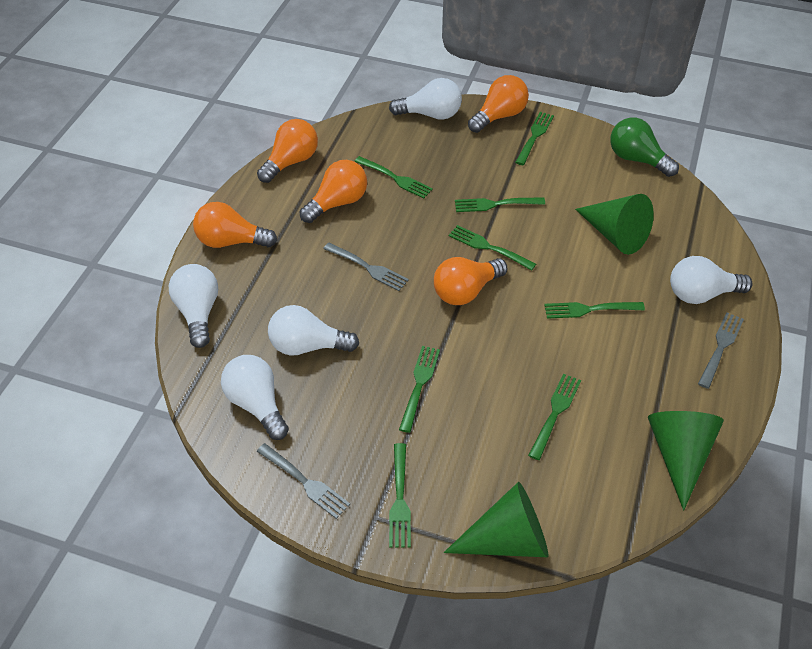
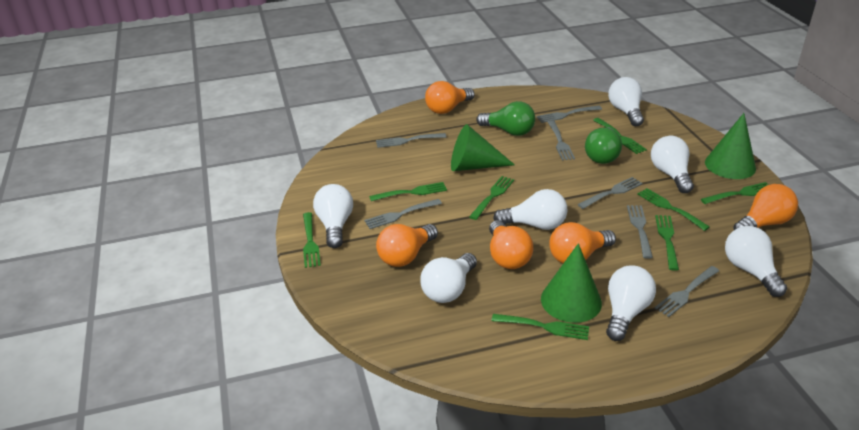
green light bulb: 1 -> 2
grey fork: 3 -> 7
white light bulb: 5 -> 7

